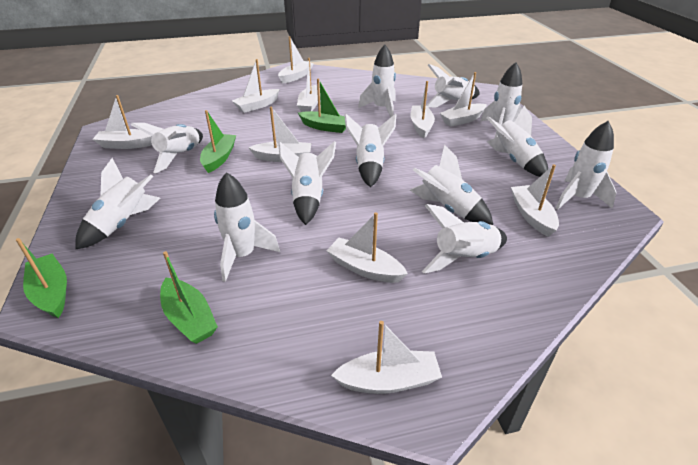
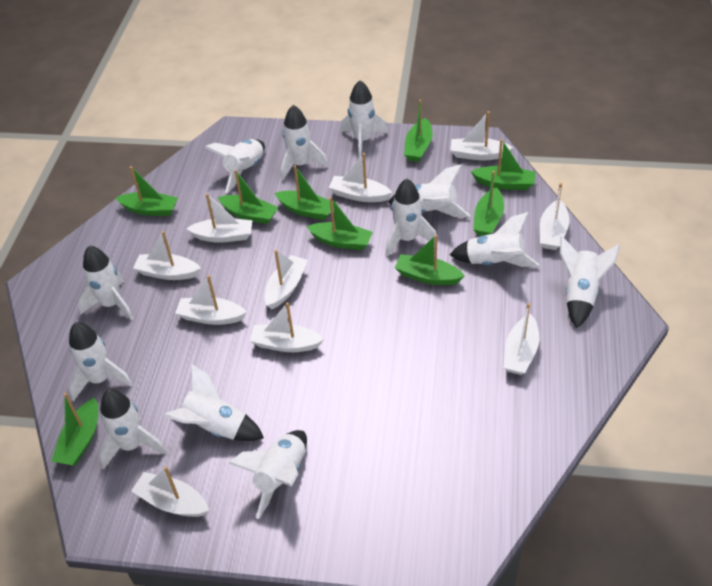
green boat: 4 -> 9

